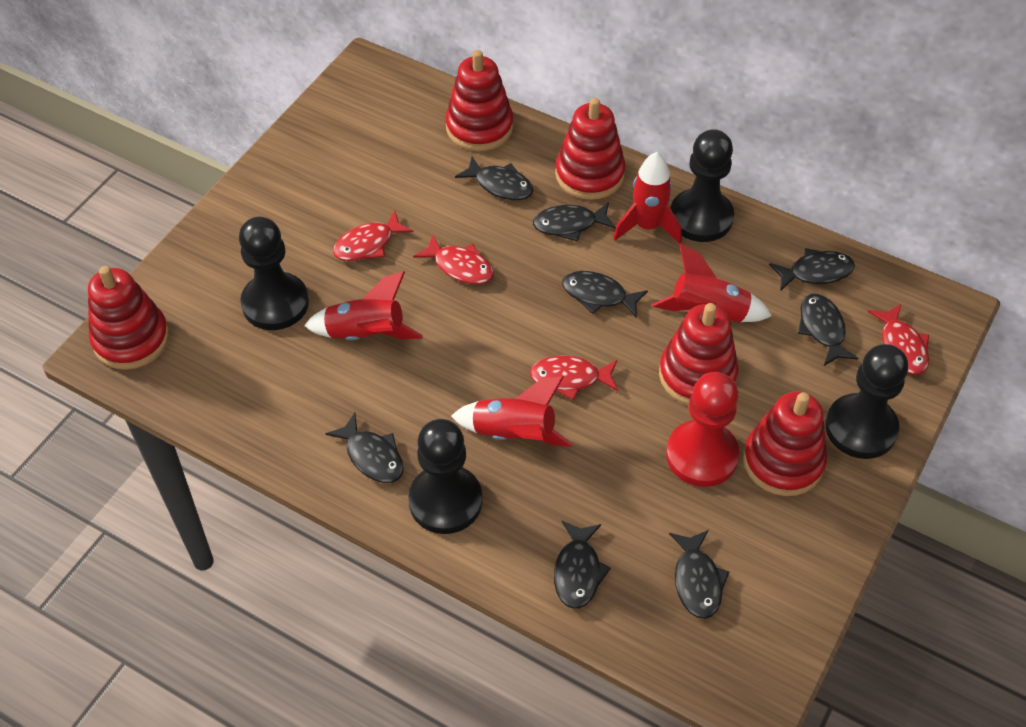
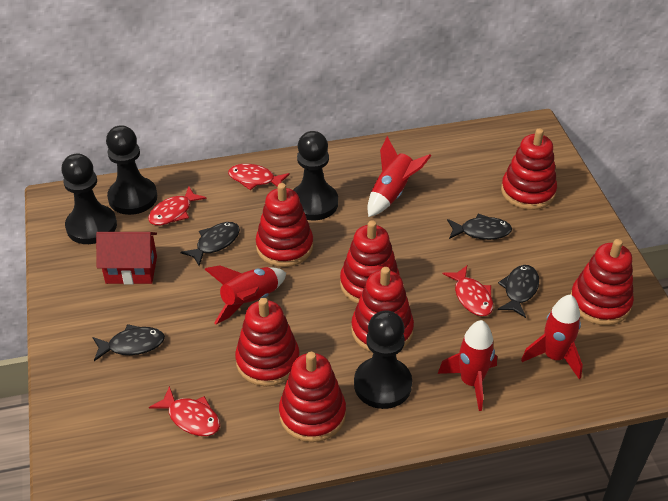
black fish: 8 -> 4
red house: 0 -> 1
red pawn: 1 -> 0
red stacking toy: 5 -> 7

